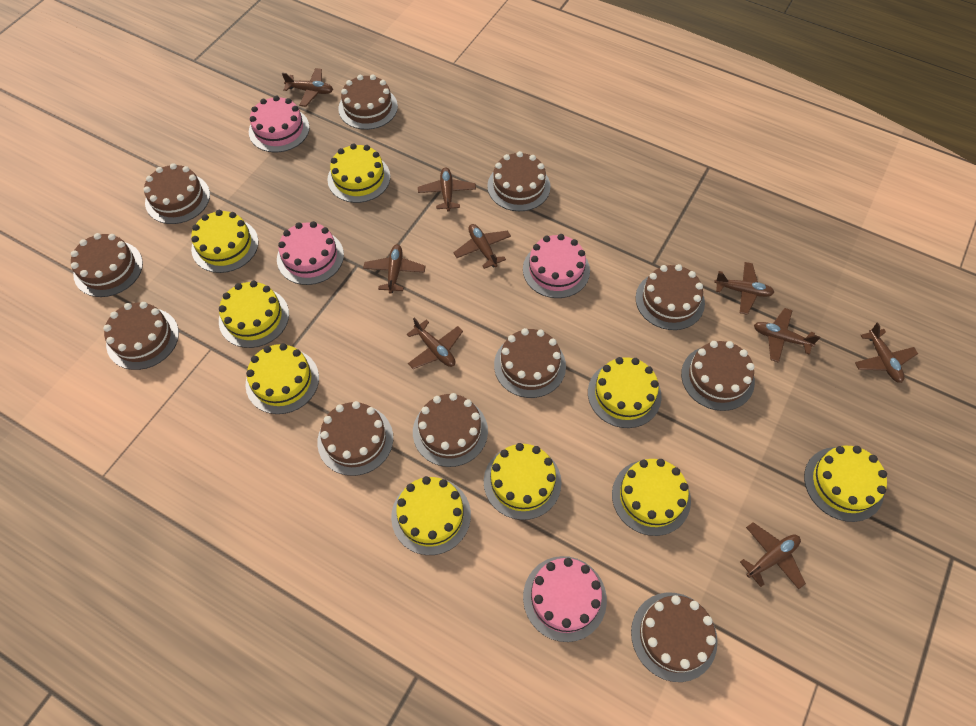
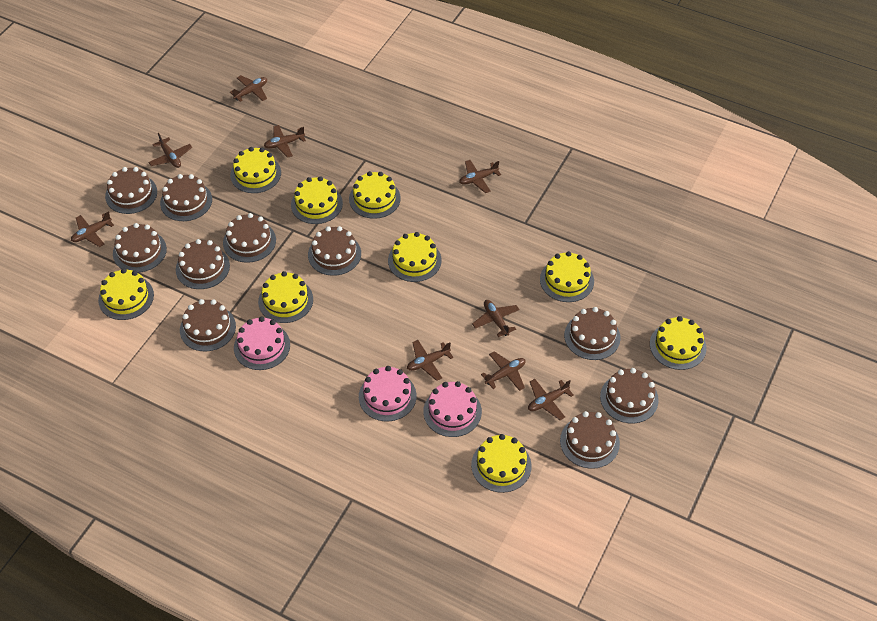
brown cake: 11 -> 10
pink cake: 4 -> 3

